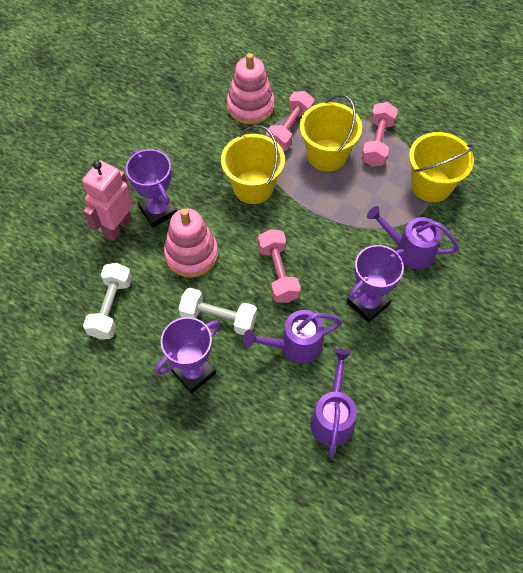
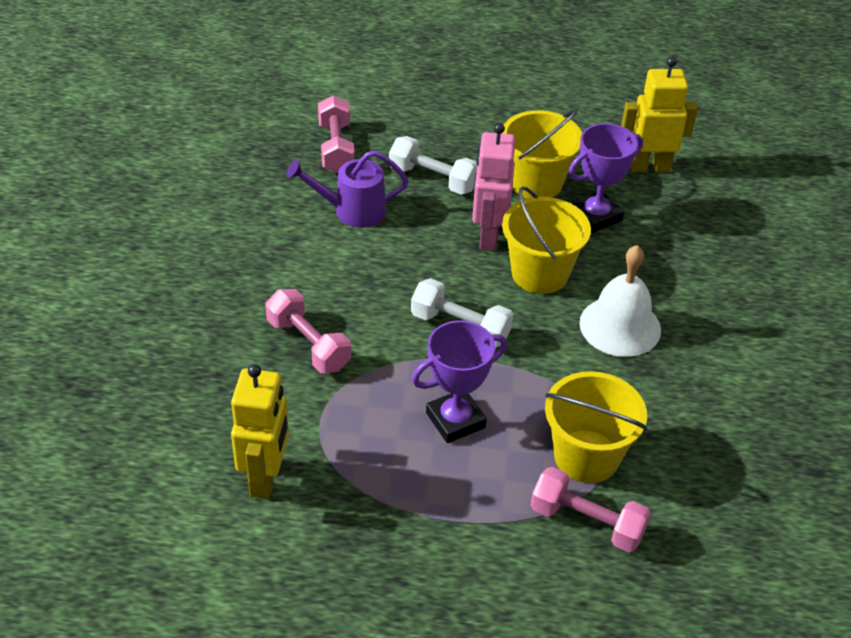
pink stacking toy: 2 -> 0
purple trophy: 3 -> 2
purple watering can: 3 -> 1
white bell: 0 -> 1
yellow robot: 0 -> 2

